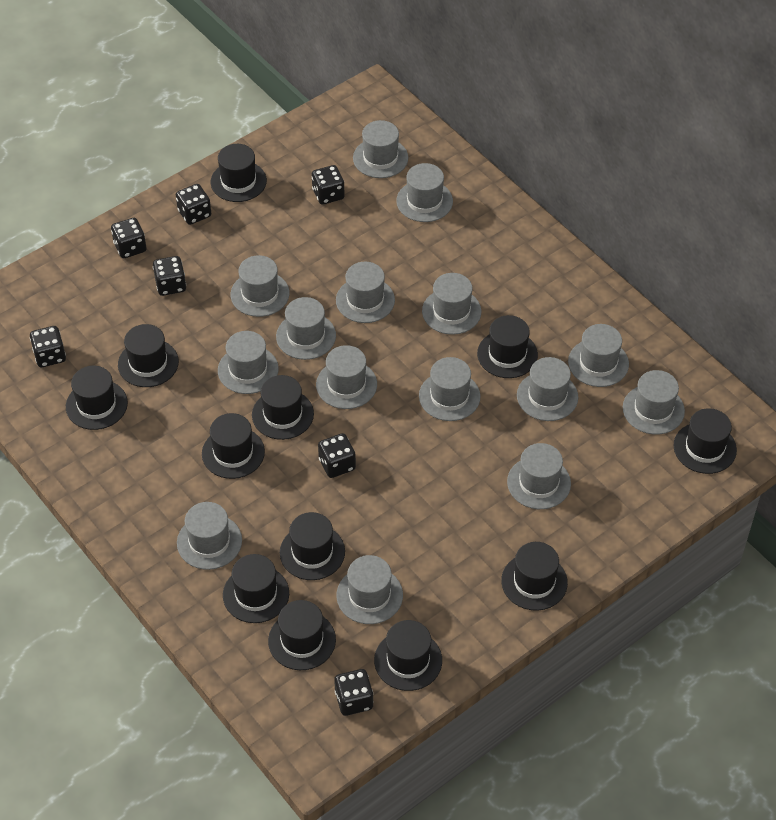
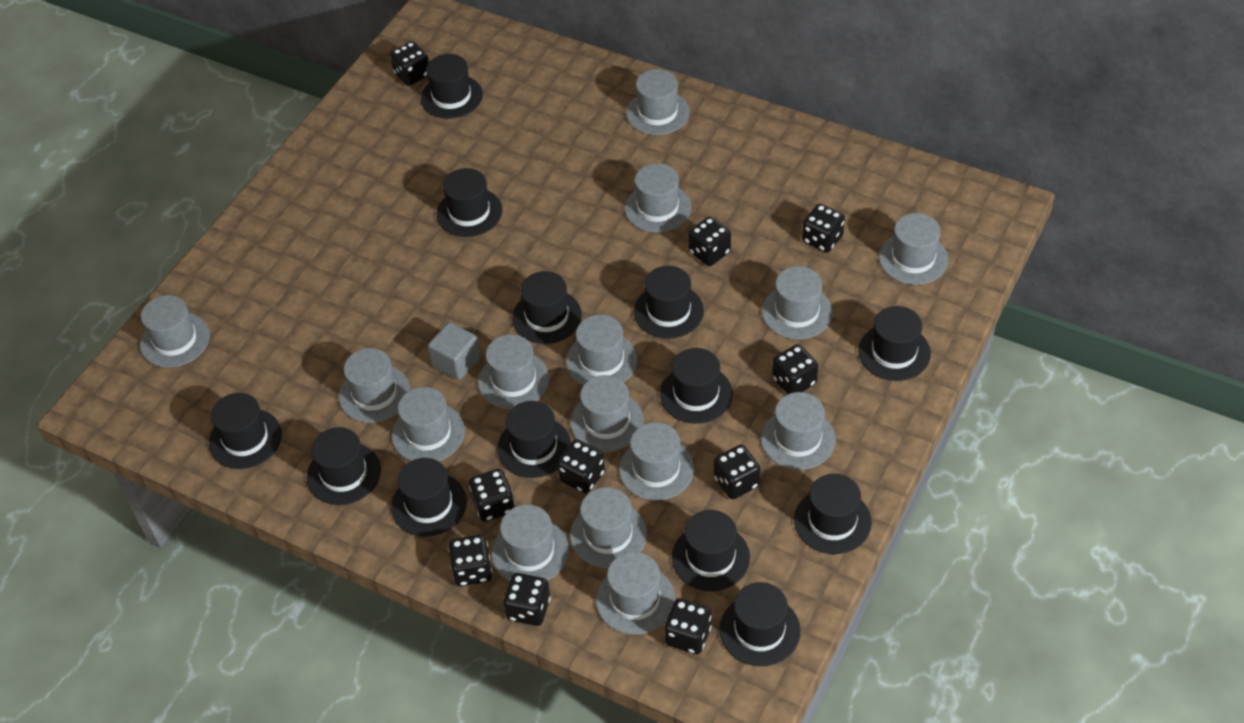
black dice: 7 -> 10
black hat: 12 -> 13
grey cube: 0 -> 1

